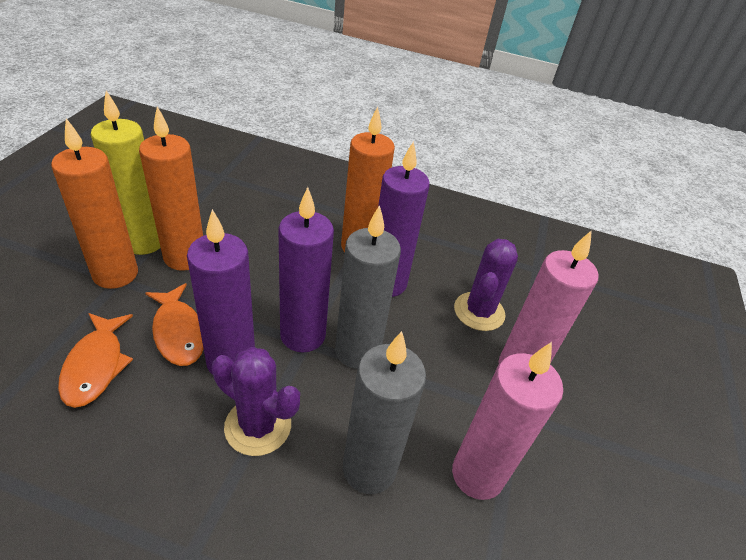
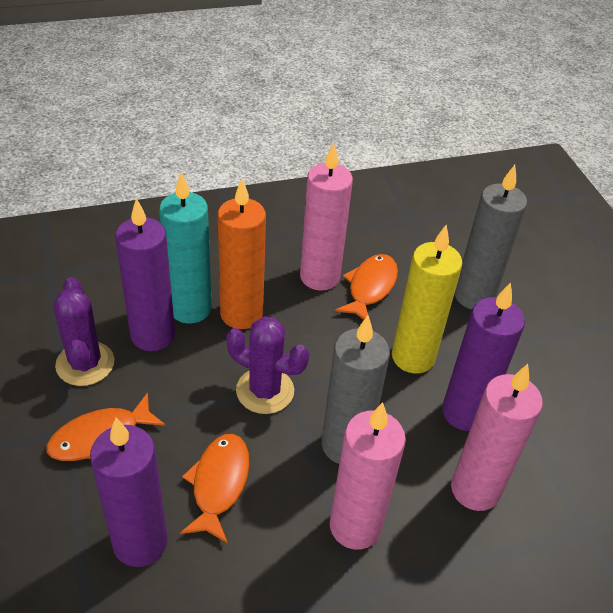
orange candle: 3 -> 1
orange fish: 2 -> 3
pink candle: 2 -> 3
turquoise candle: 0 -> 1

